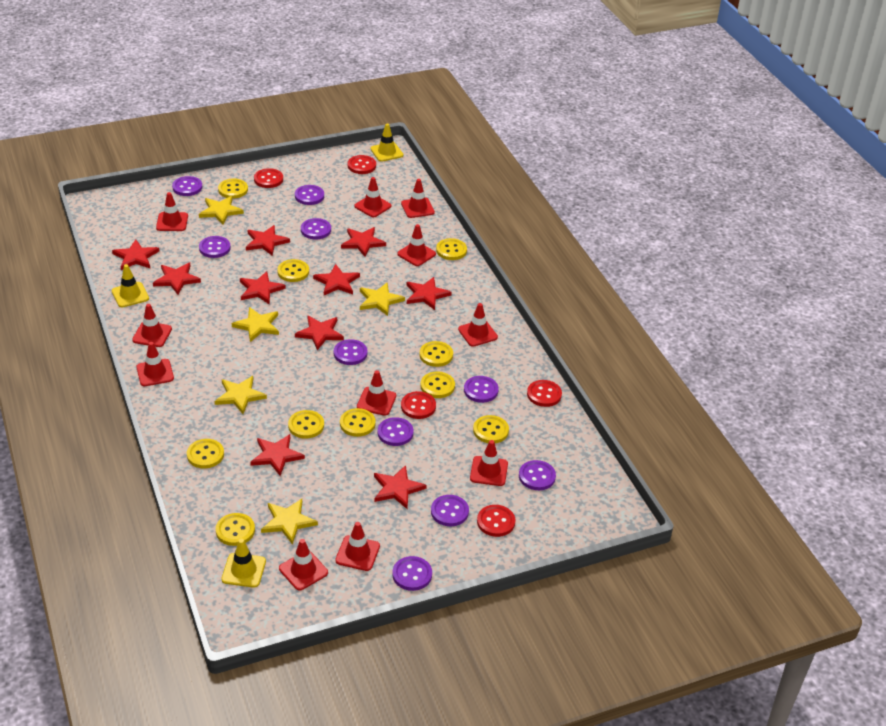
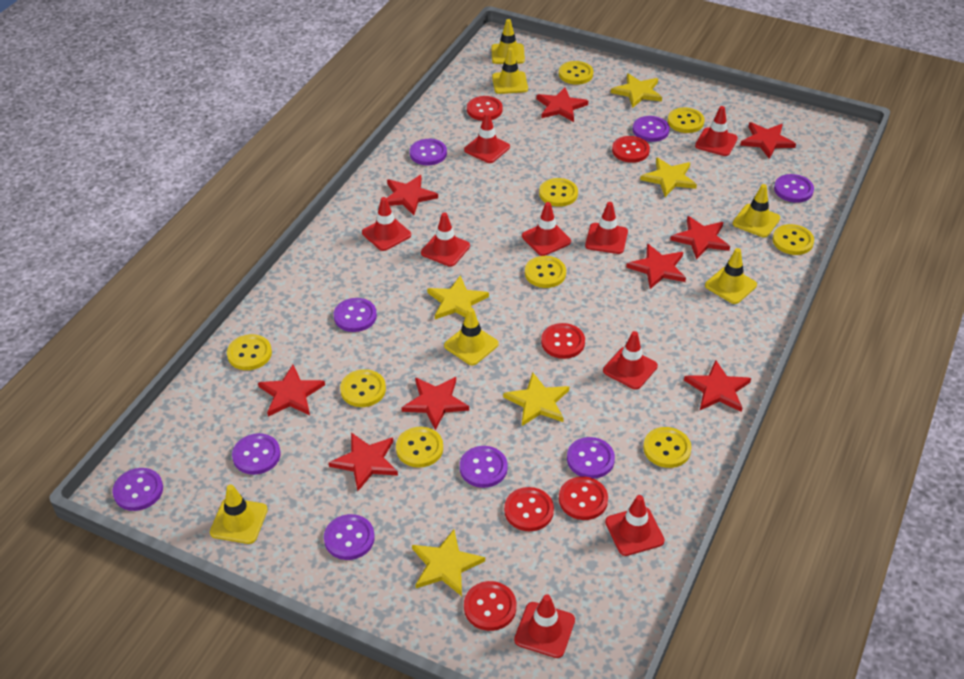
purple button: 10 -> 9
red button: 5 -> 6
red star: 10 -> 9
red traffic cone: 11 -> 9
yellow button: 10 -> 9
yellow traffic cone: 3 -> 6

